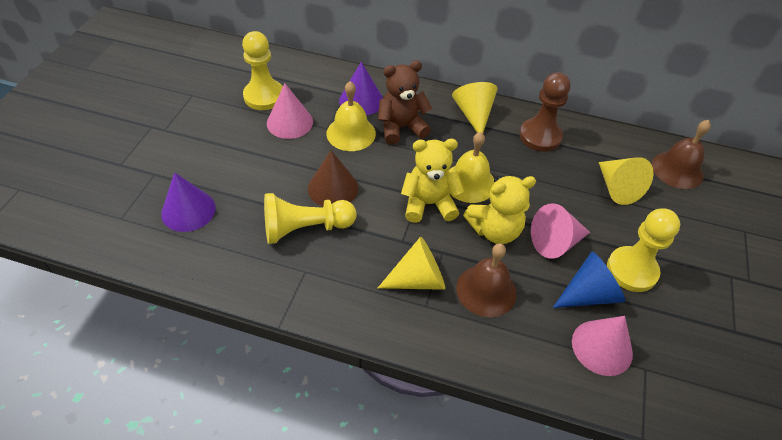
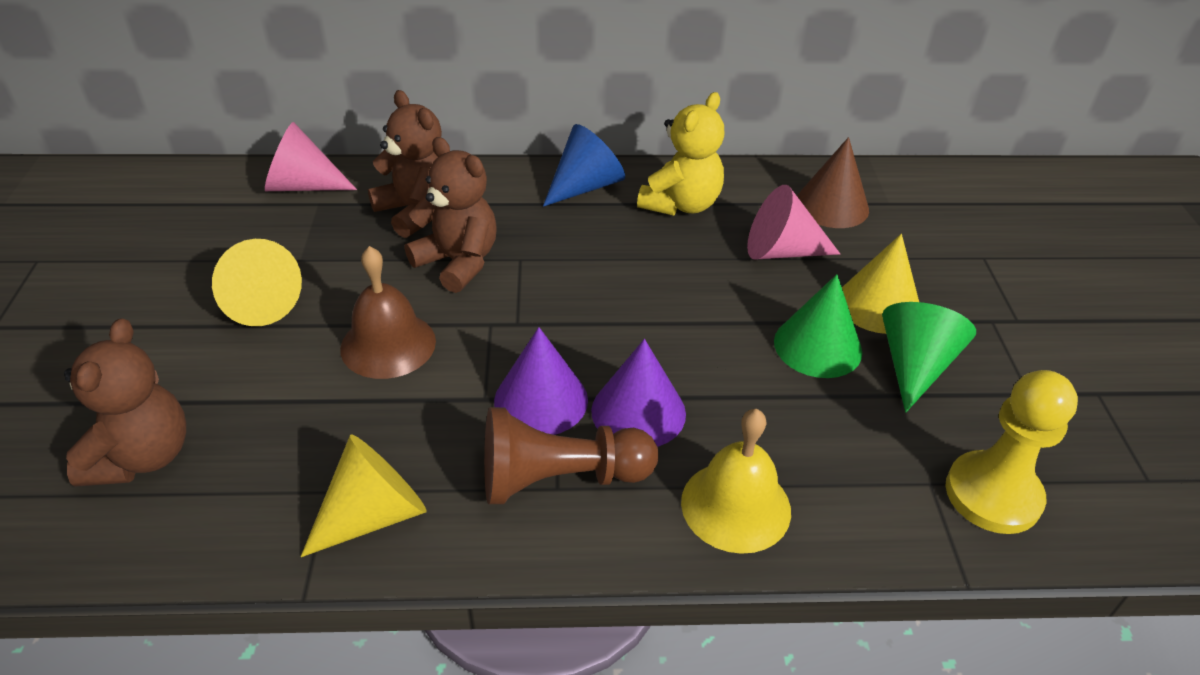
brown bell: 2 -> 1
brown teddy bear: 1 -> 3
green cone: 0 -> 2
pink cone: 3 -> 2
yellow bell: 2 -> 1
yellow pawn: 3 -> 1
yellow teddy bear: 2 -> 1

